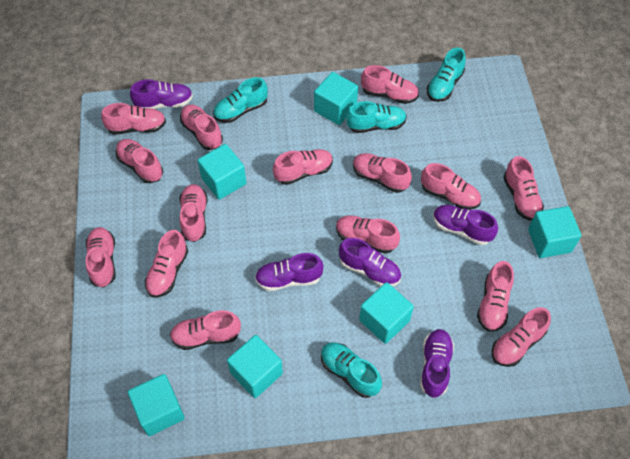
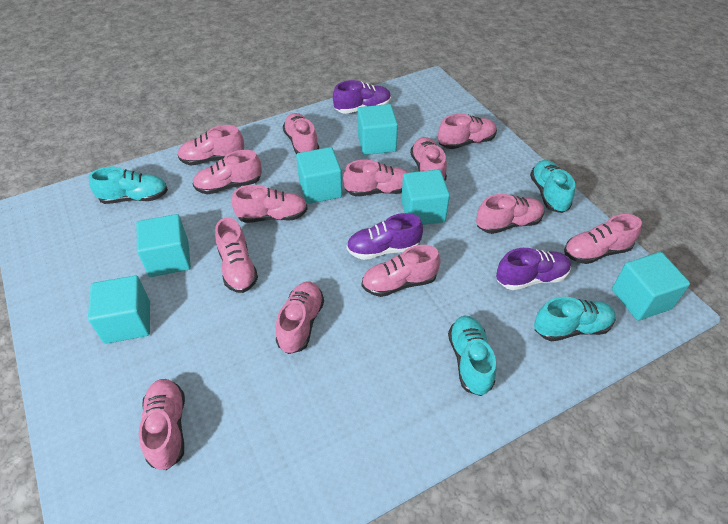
pink shoe: 15 -> 13
purple shoe: 5 -> 3

